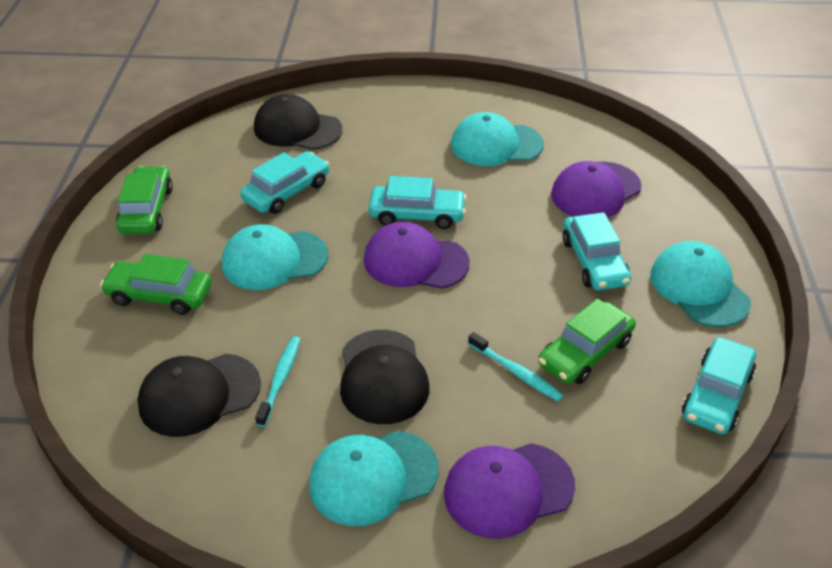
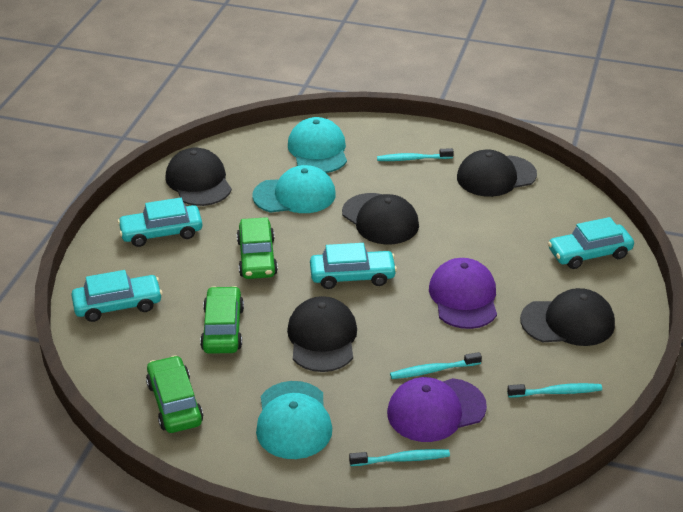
black cap: 3 -> 5
purple cap: 3 -> 2
turquoise cap: 4 -> 3
turquoise toothbrush: 2 -> 4

